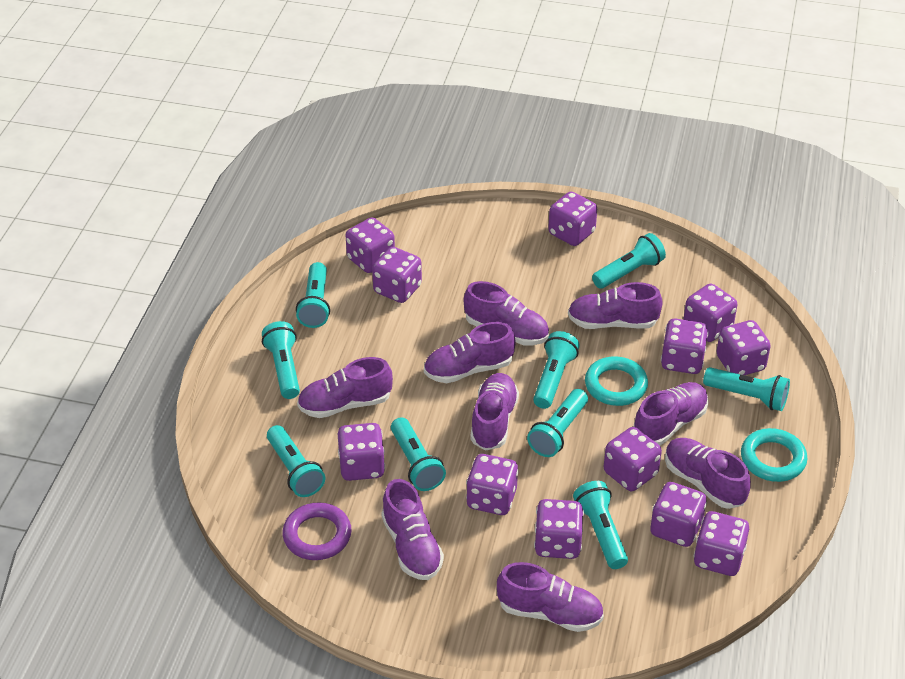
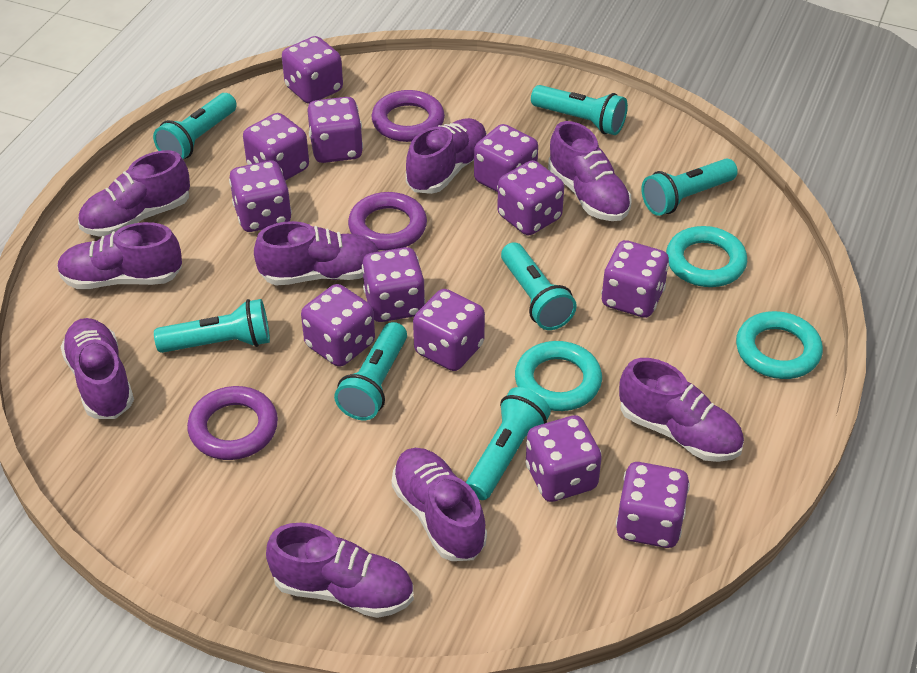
purple ring: 1 -> 3
turquoise flashlight: 9 -> 7
turquoise ring: 2 -> 3

